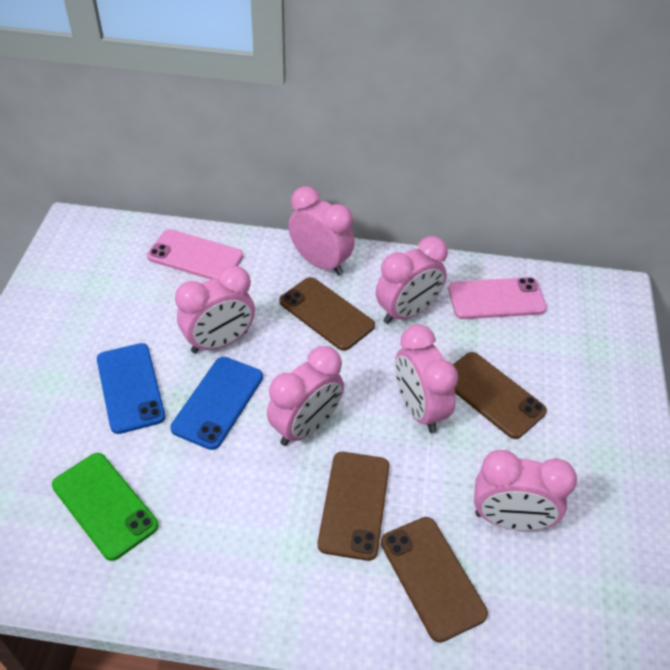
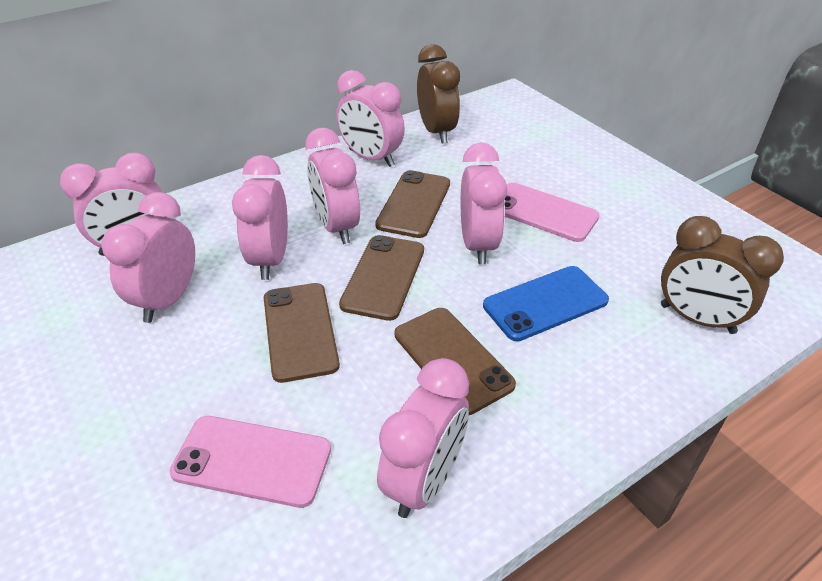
blue phone: 2 -> 1
brown clock: 0 -> 2
green phone: 1 -> 0
pink clock: 6 -> 7

